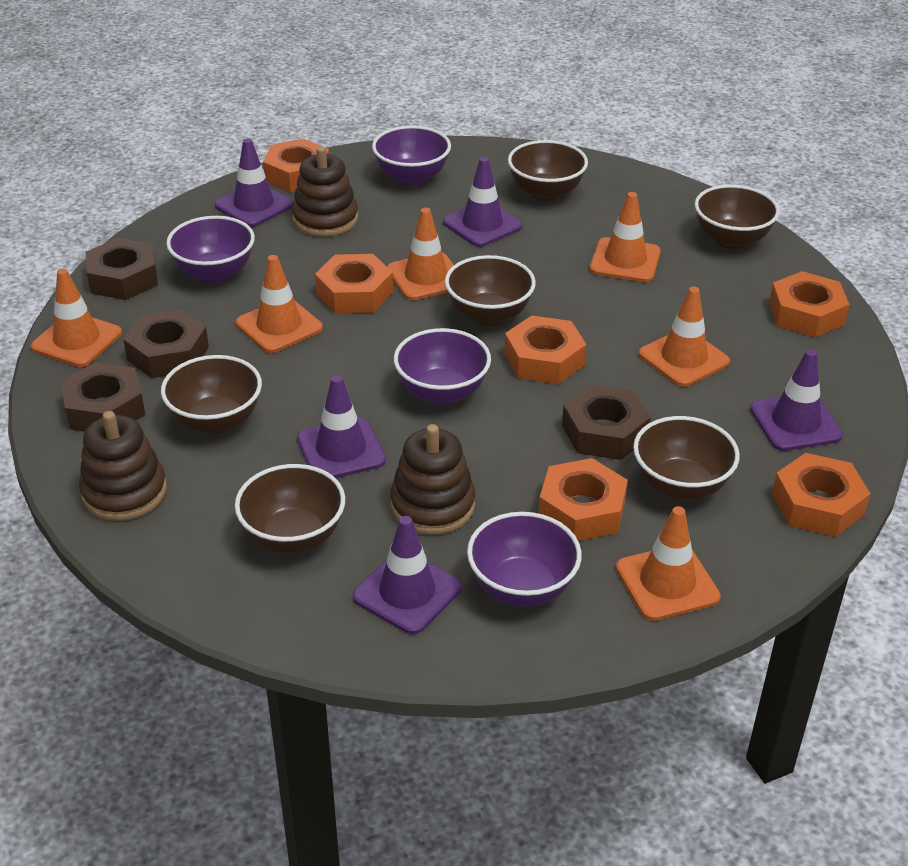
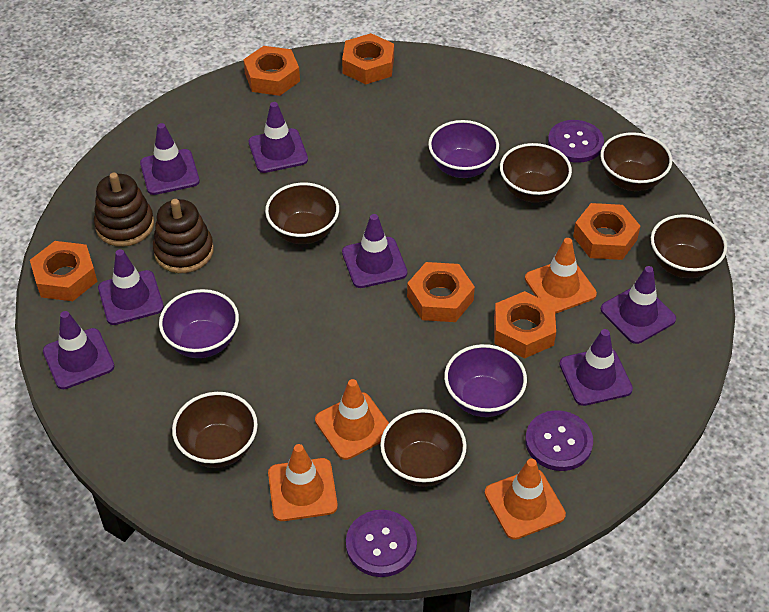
brown nut: 4 -> 0
brown stacking toy: 3 -> 2
orange traffic cone: 6 -> 4
purple bowl: 4 -> 3
purple button: 0 -> 3
purple traffic cone: 5 -> 7

